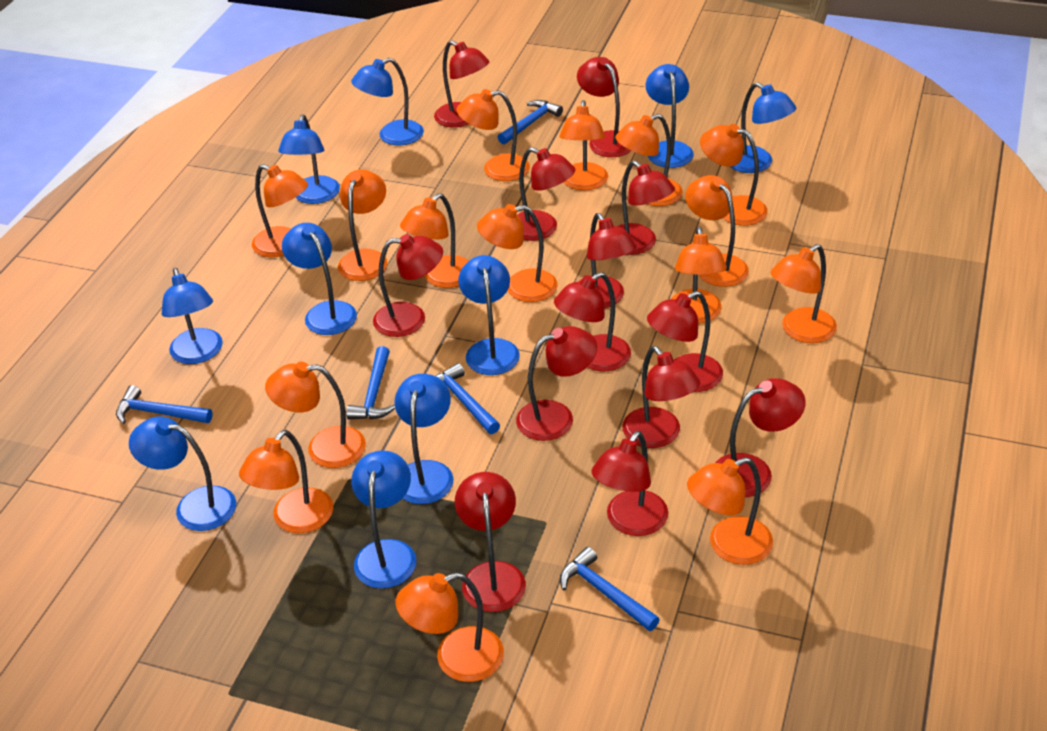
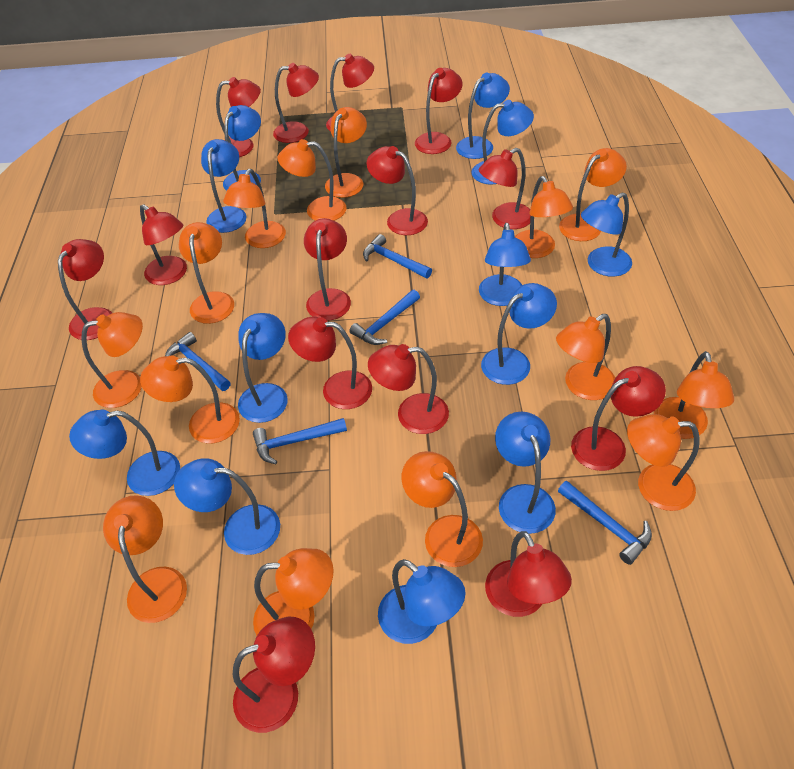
blue lamp: 10 -> 12
orange lamp: 15 -> 14
red lamp: 13 -> 14

